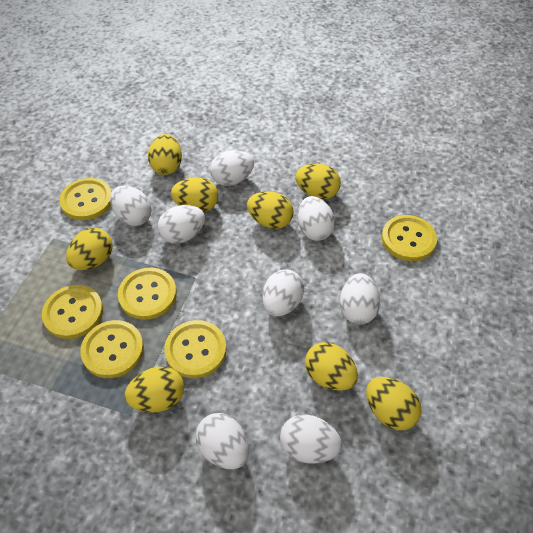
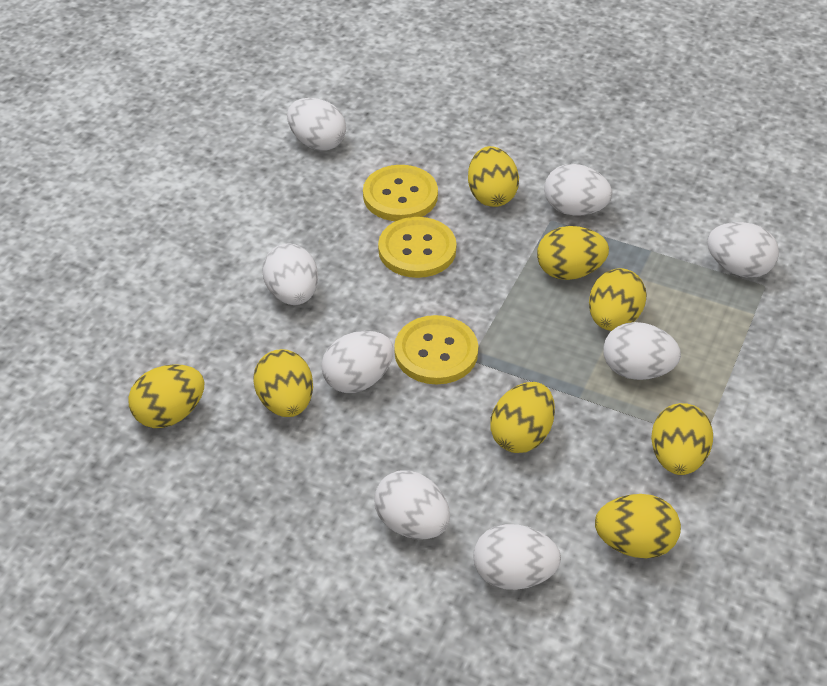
yellow button: 6 -> 3

